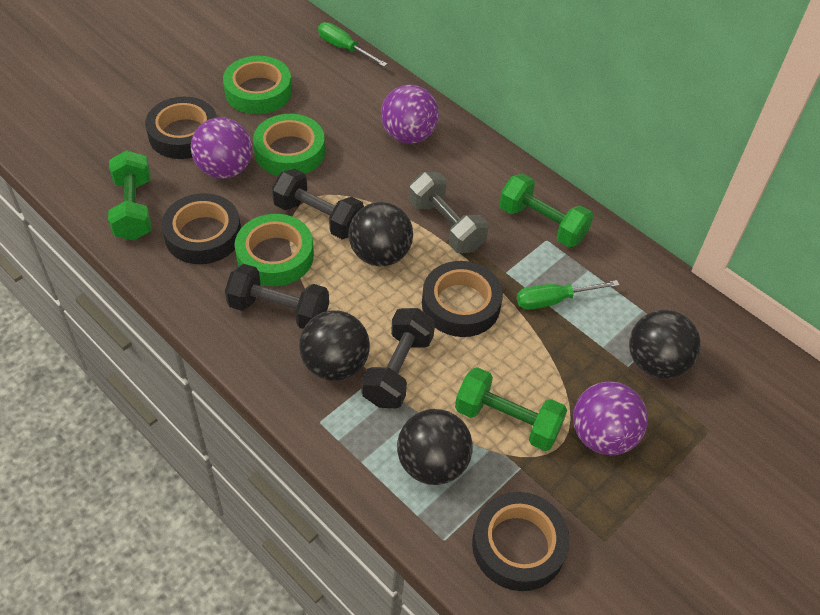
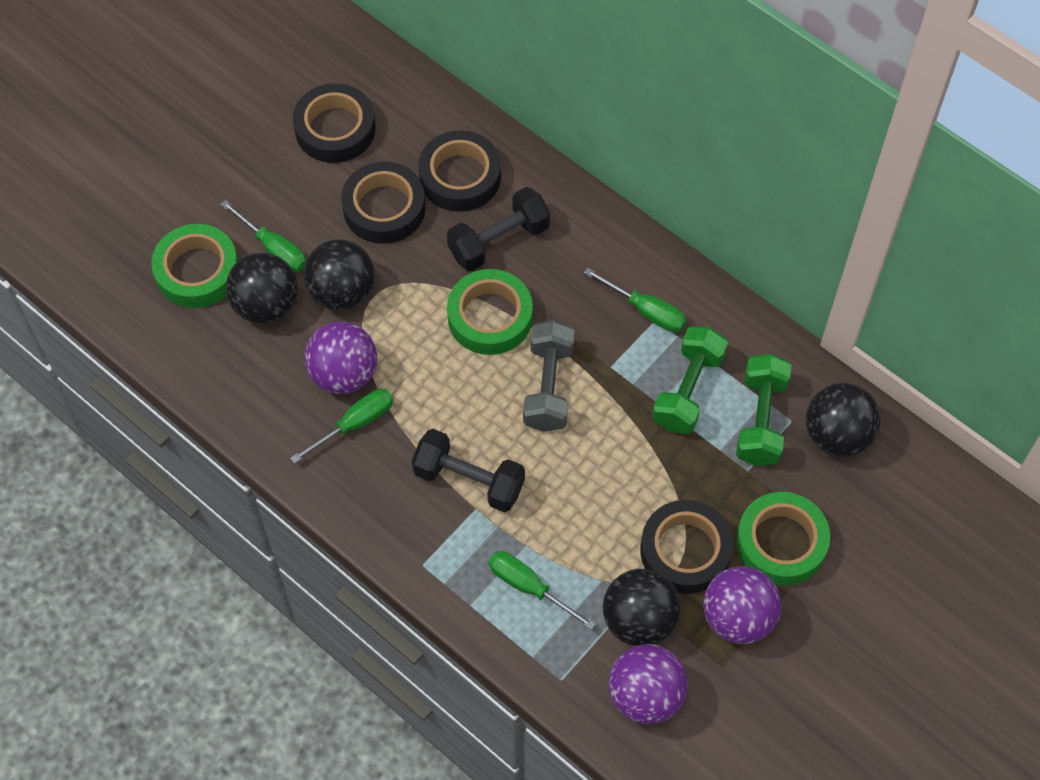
black dumbbell: 3 -> 2
green dumbbell: 3 -> 2
green screwdriver: 2 -> 4

